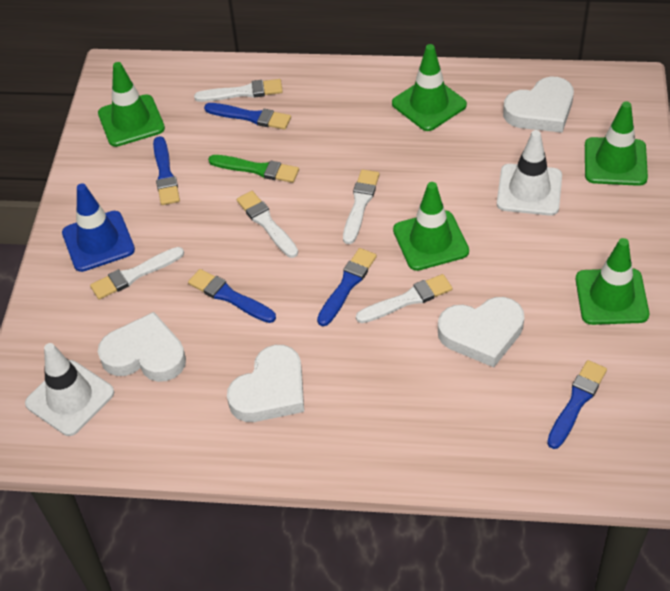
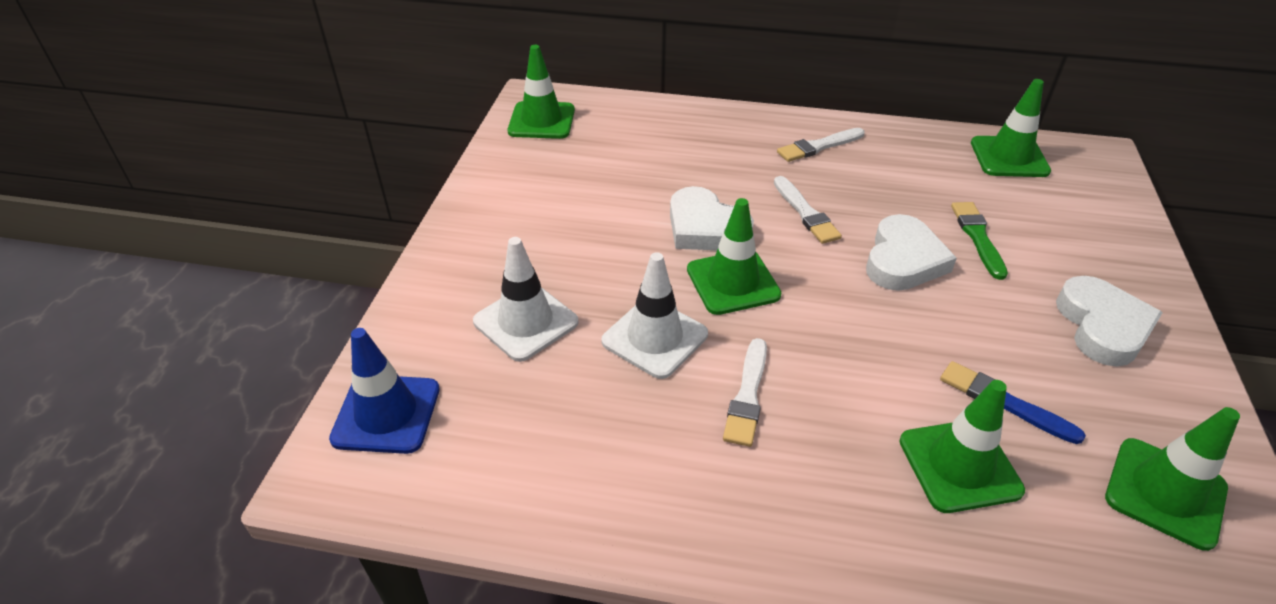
blue brush: 5 -> 1
white brush: 5 -> 3
white heart: 4 -> 3

